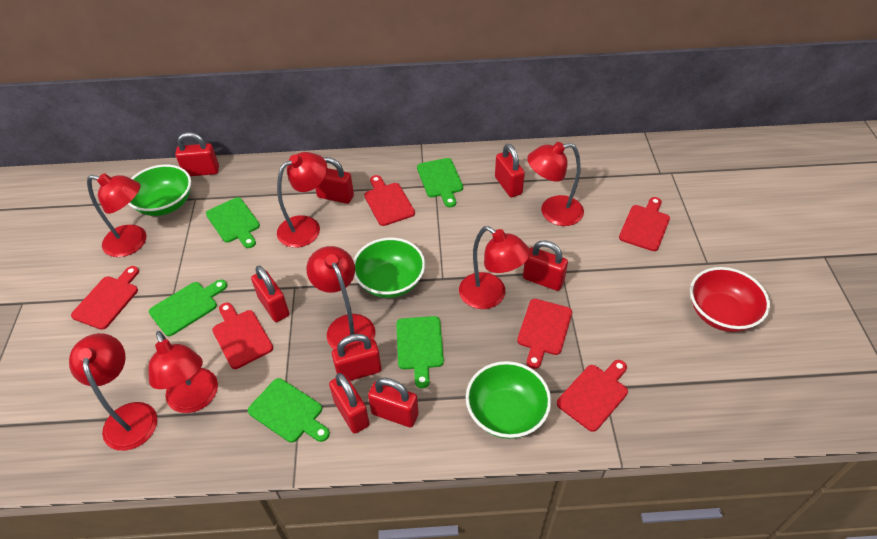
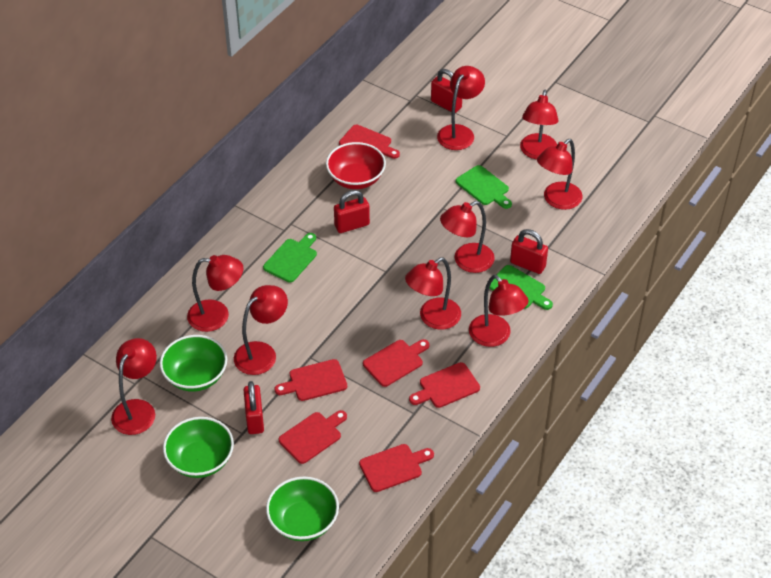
green cutting board: 5 -> 3
red lamp: 7 -> 9
red padlock: 8 -> 4

